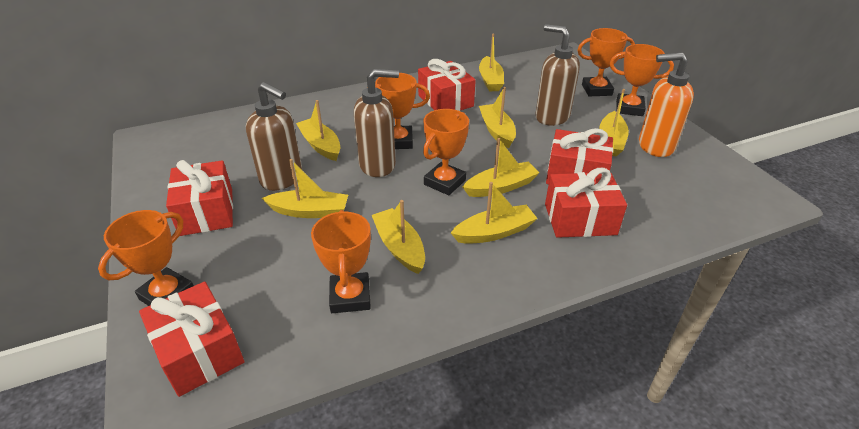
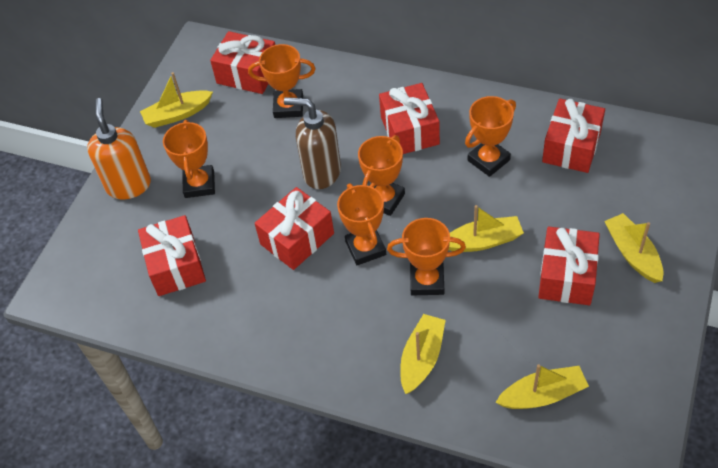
brown soap dispenser: 3 -> 1
red gift: 5 -> 6
yellow boat: 8 -> 5

